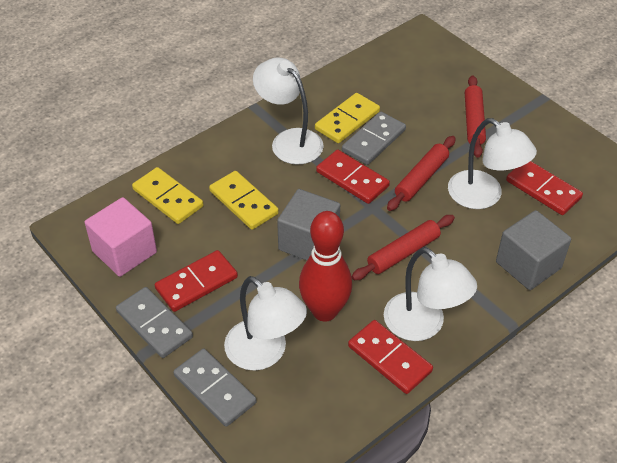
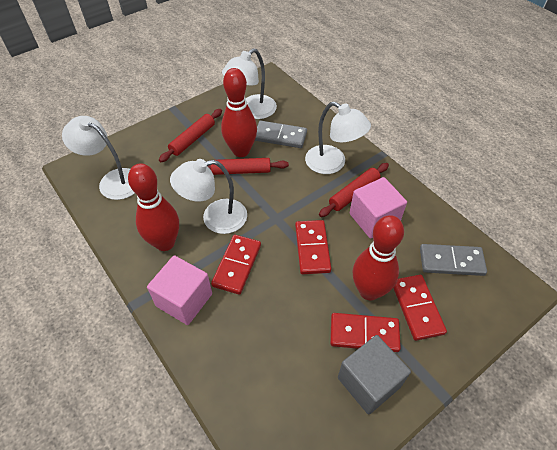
grey cube: 2 -> 1
grey domino: 3 -> 2
pink cube: 1 -> 2
red bowling pin: 1 -> 3
yellow domino: 3 -> 0

